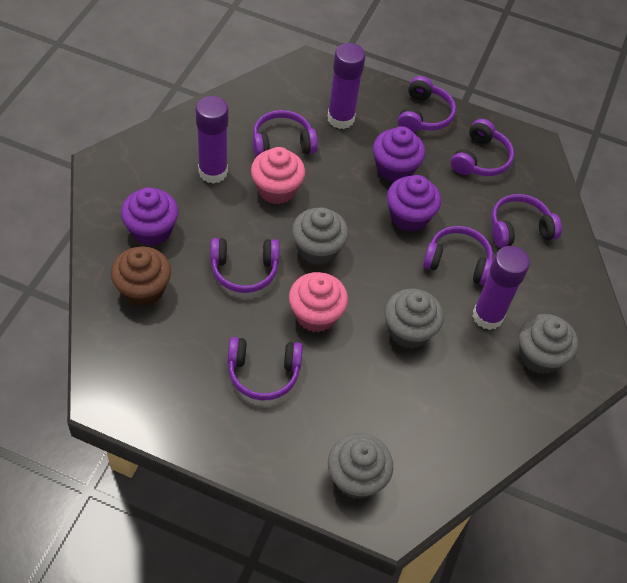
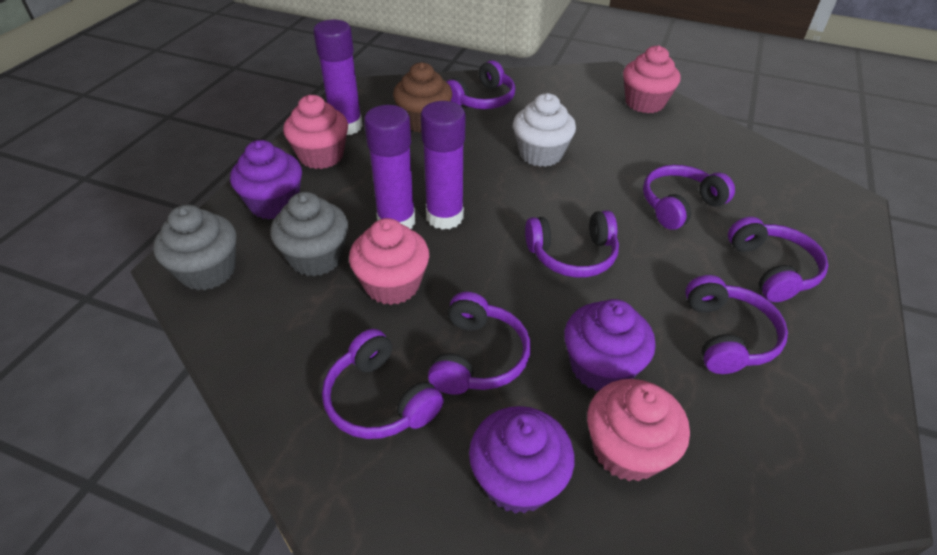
grey cupcake: 4 -> 2
pink cupcake: 2 -> 4
white cupcake: 0 -> 1

